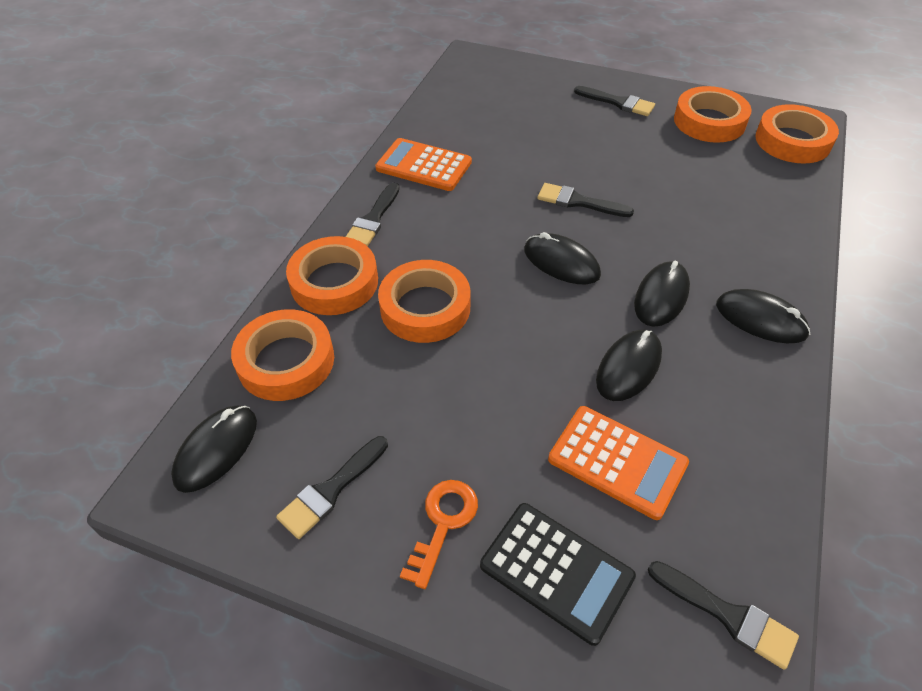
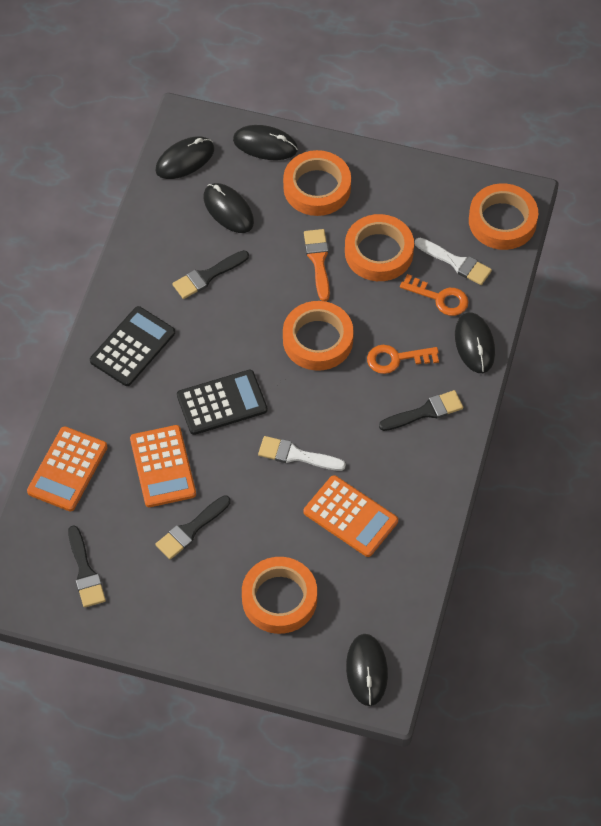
black brush: 5 -> 4
black calculator: 1 -> 2
orange brush: 0 -> 1
orange calculator: 2 -> 3
orange key: 1 -> 2
white brush: 0 -> 2

